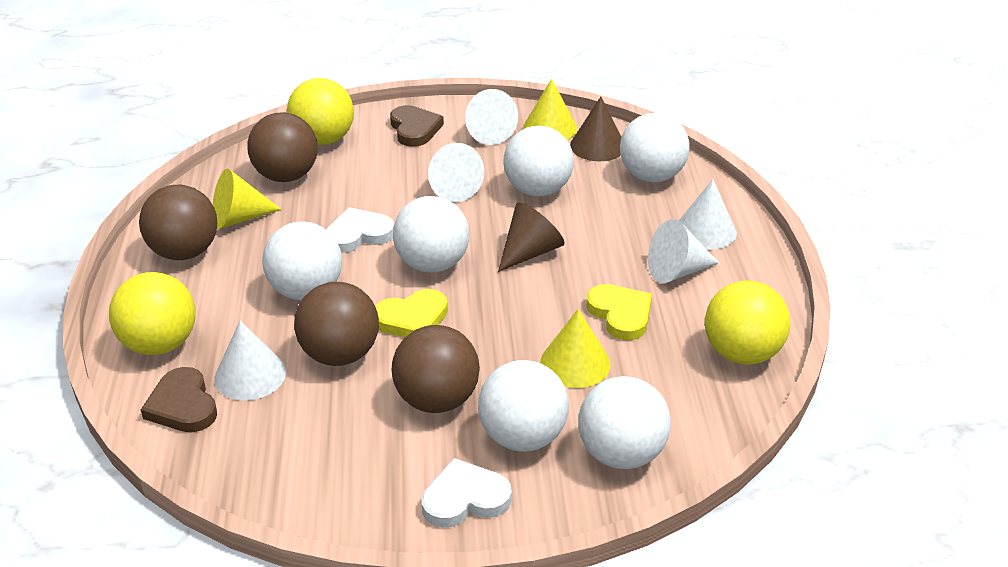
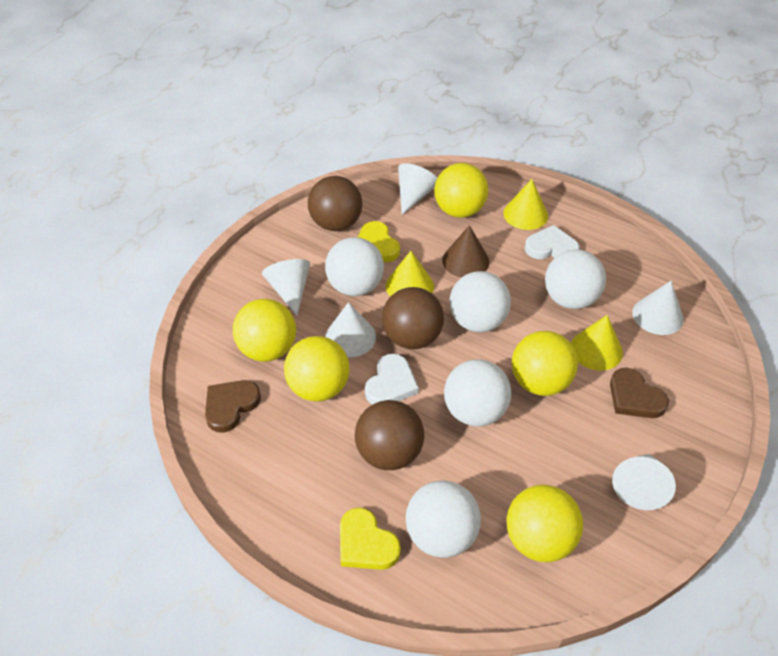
brown ball: 4 -> 3
brown cone: 2 -> 1
white ball: 6 -> 5
yellow ball: 3 -> 5

